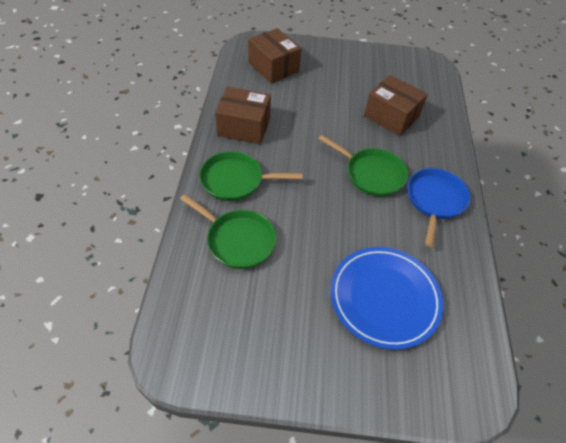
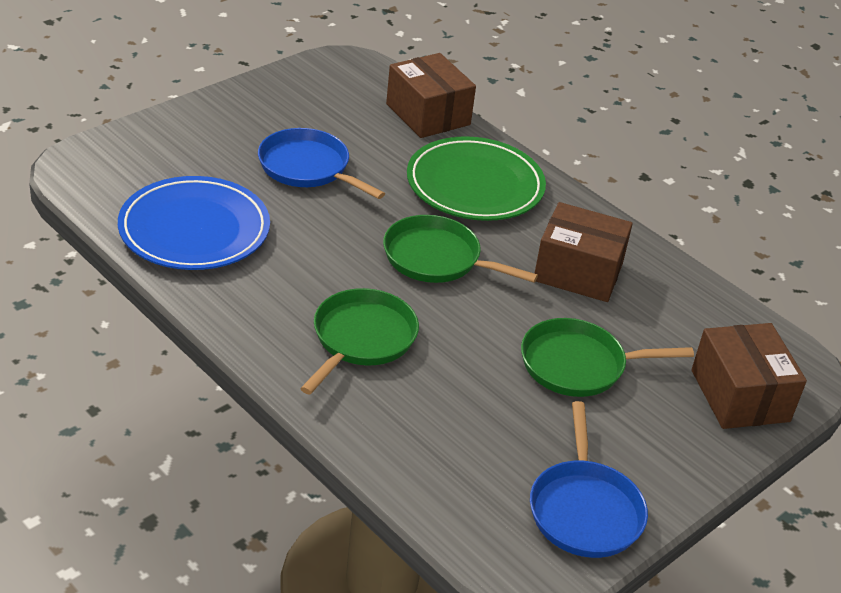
blue pan: 1 -> 2
green plate: 0 -> 1

